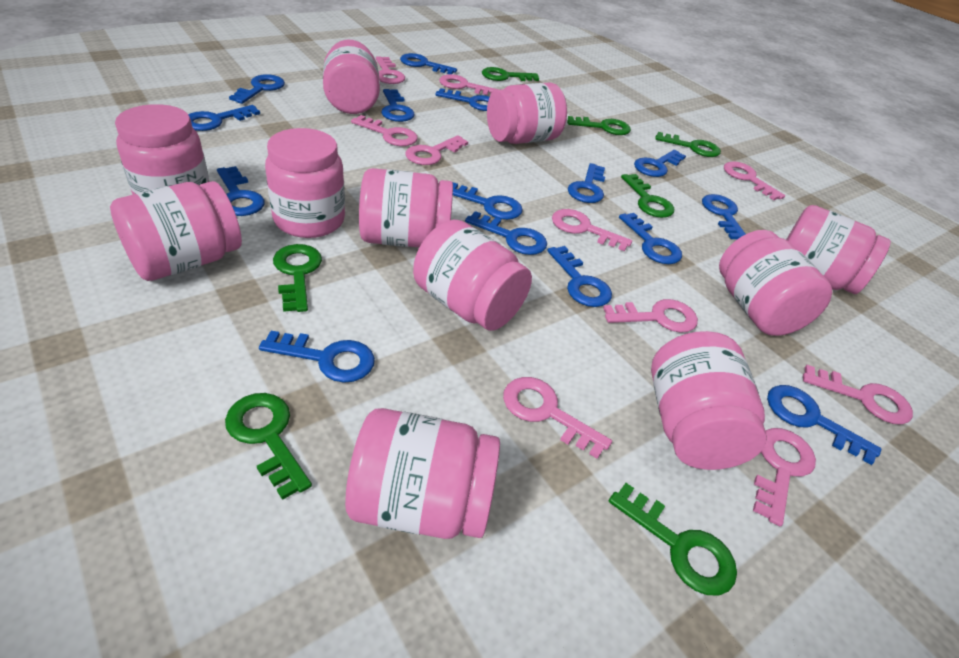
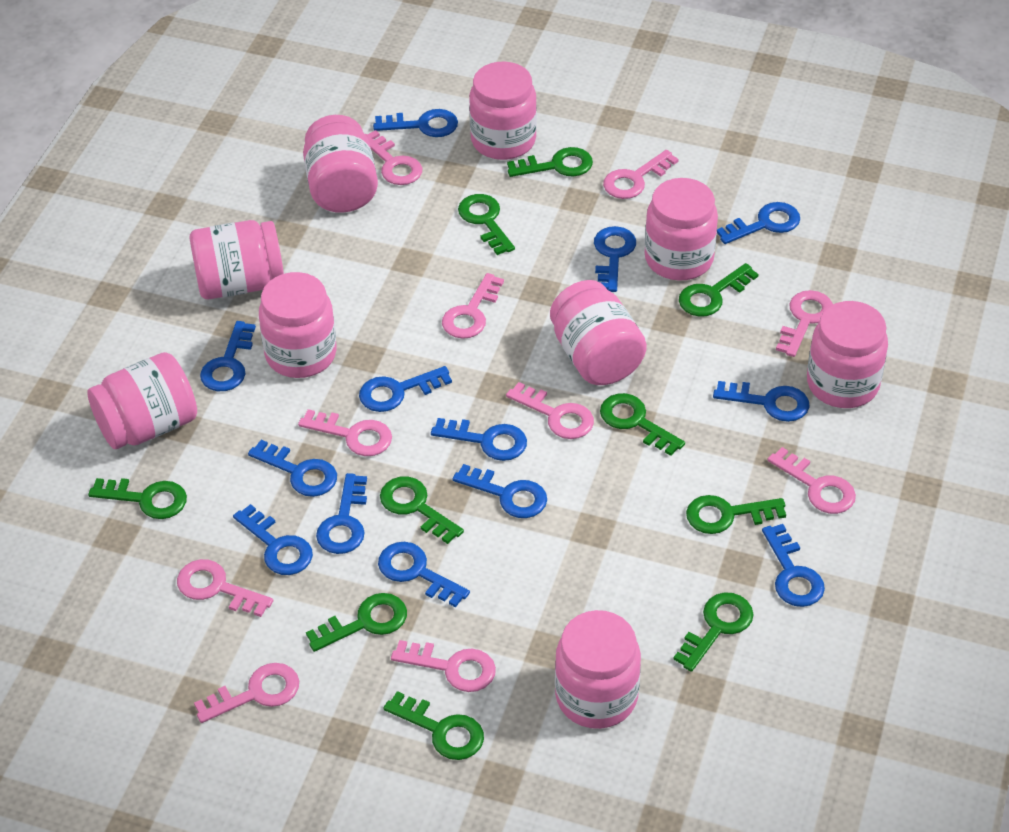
blue key: 15 -> 13
green key: 7 -> 10
pink jar: 11 -> 9

